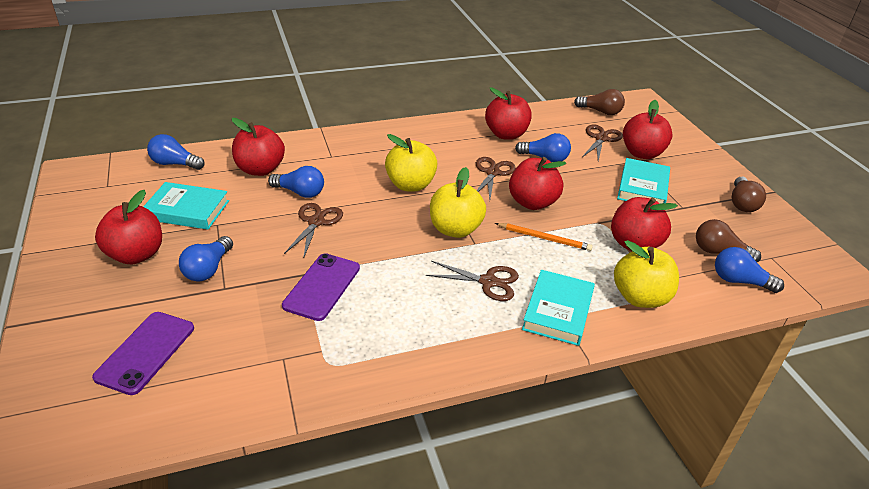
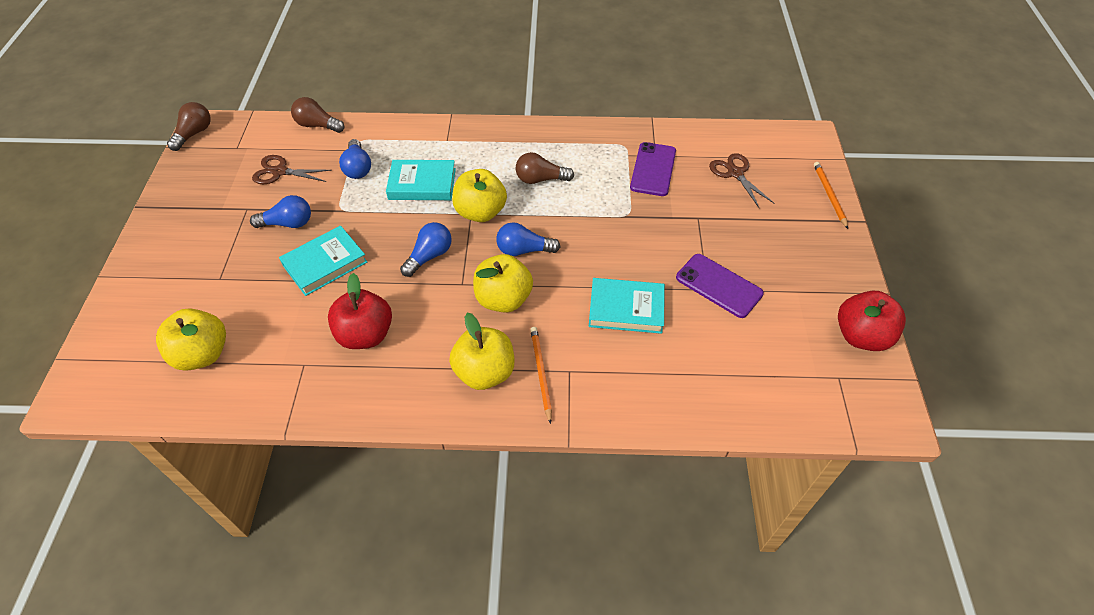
blue light bulb: 5 -> 4
brown scissors: 4 -> 2
orange pencil: 1 -> 2
red apple: 6 -> 2
yellow apple: 3 -> 4

